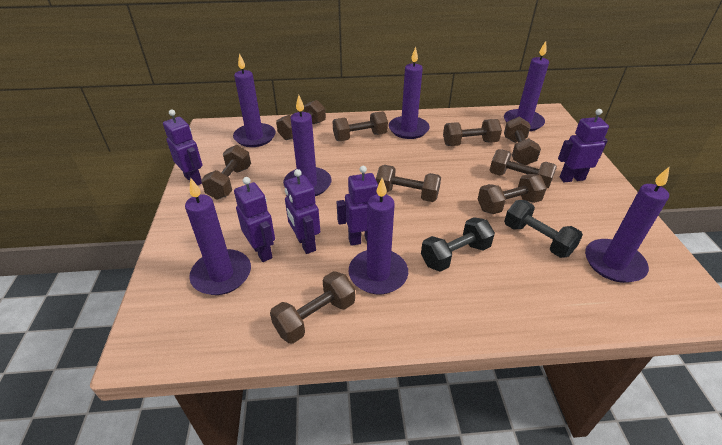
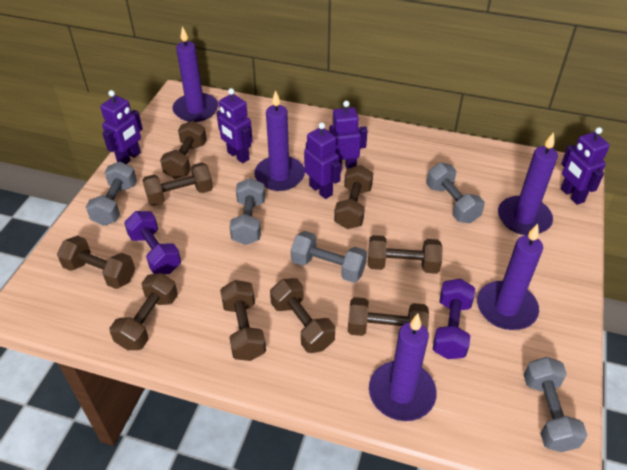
black dumbbell: 2 -> 0
grey dumbbell: 0 -> 5
purple candle: 7 -> 5
purple dumbbell: 0 -> 2

